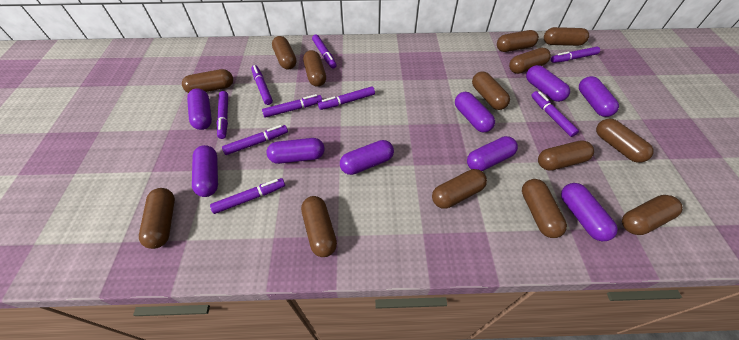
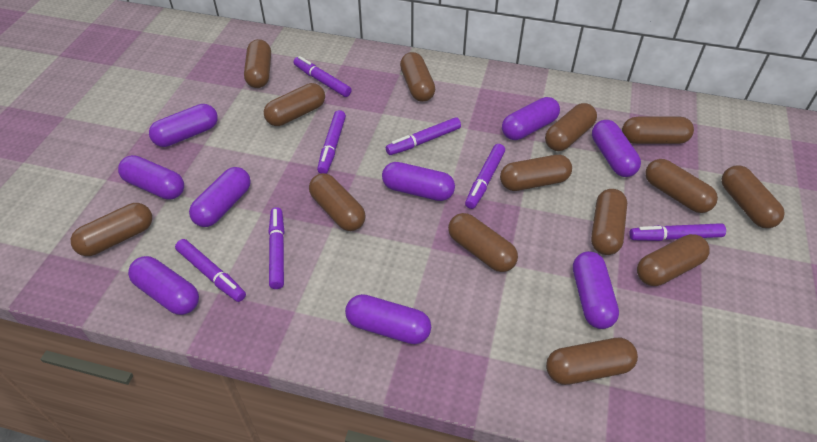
purple marker: 9 -> 7

